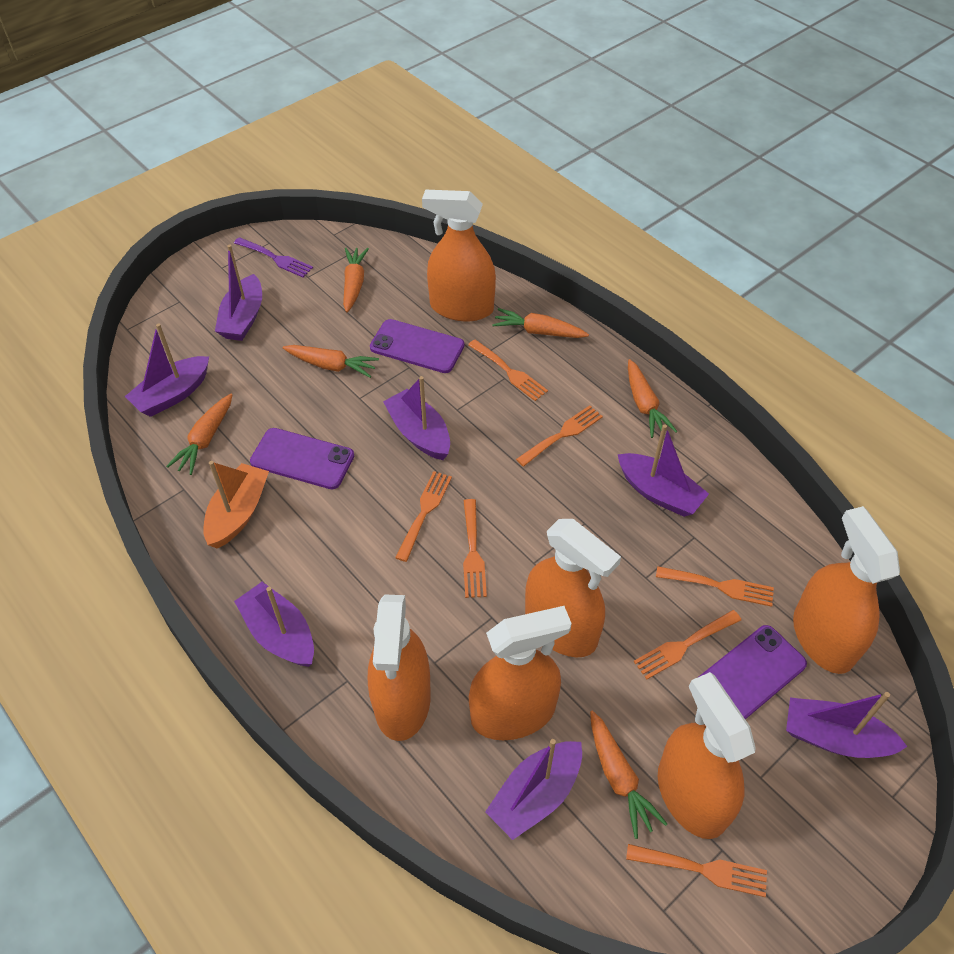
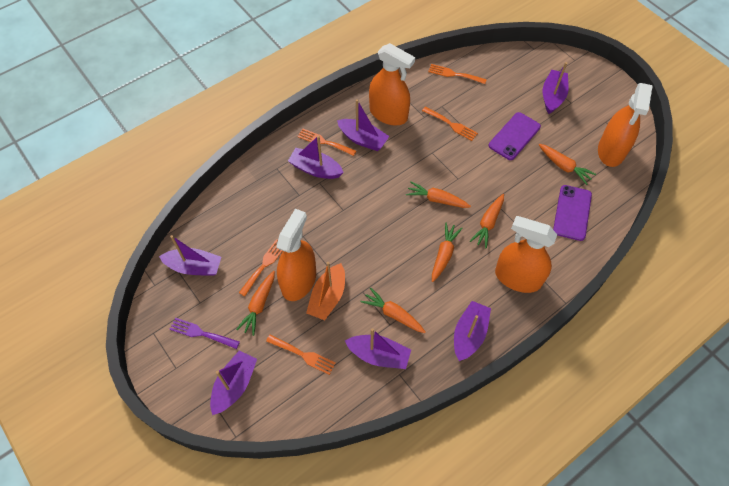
orange fork: 7 -> 5
orange spray bottle: 6 -> 4
purple phone: 3 -> 2

